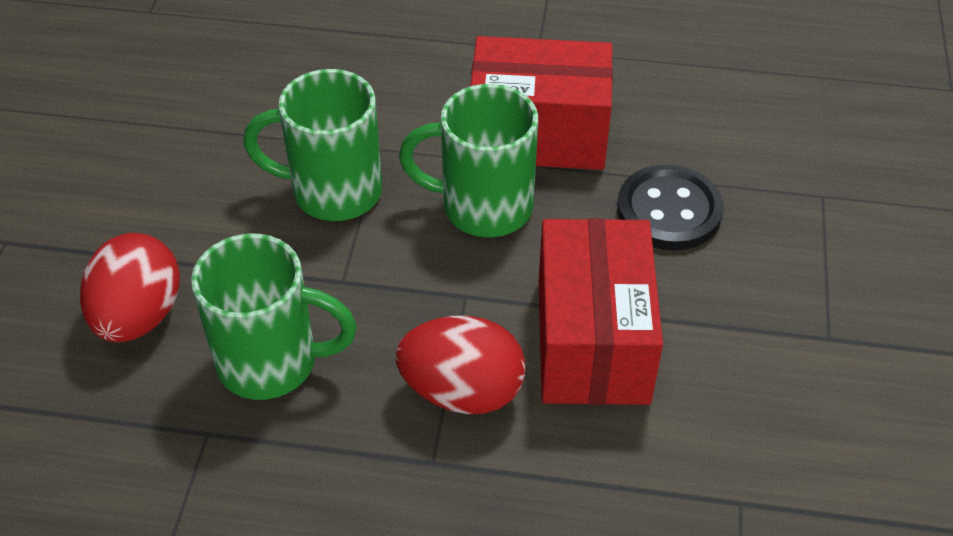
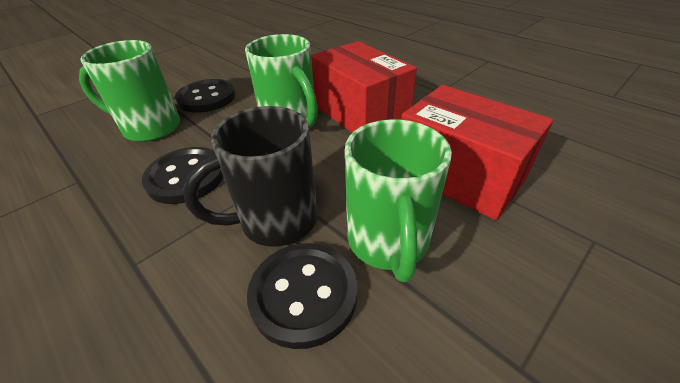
black button: 1 -> 3
black mug: 0 -> 1
red egg: 2 -> 0

